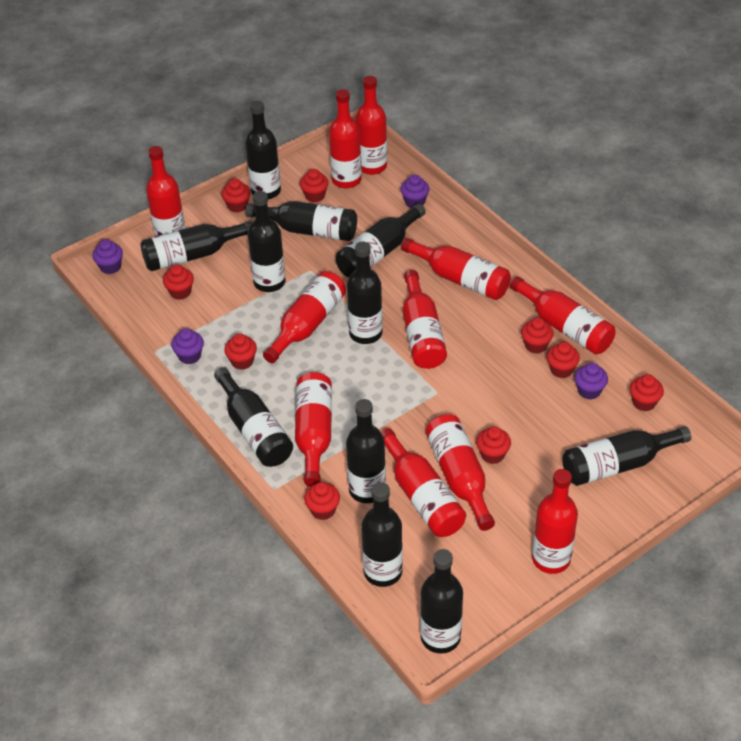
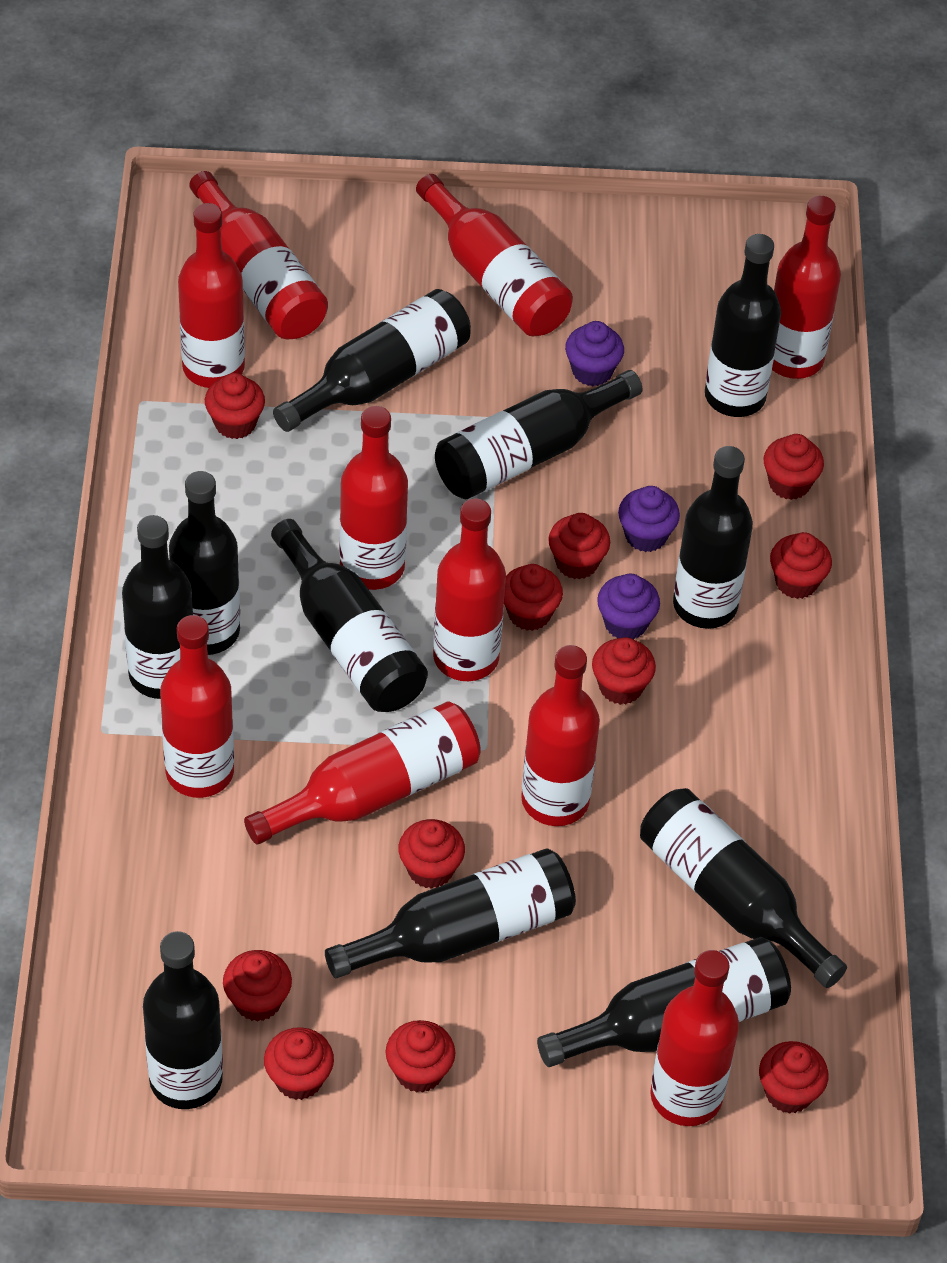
purple cupcake: 4 -> 3
red bottle: 11 -> 10
red cupcake: 9 -> 11

